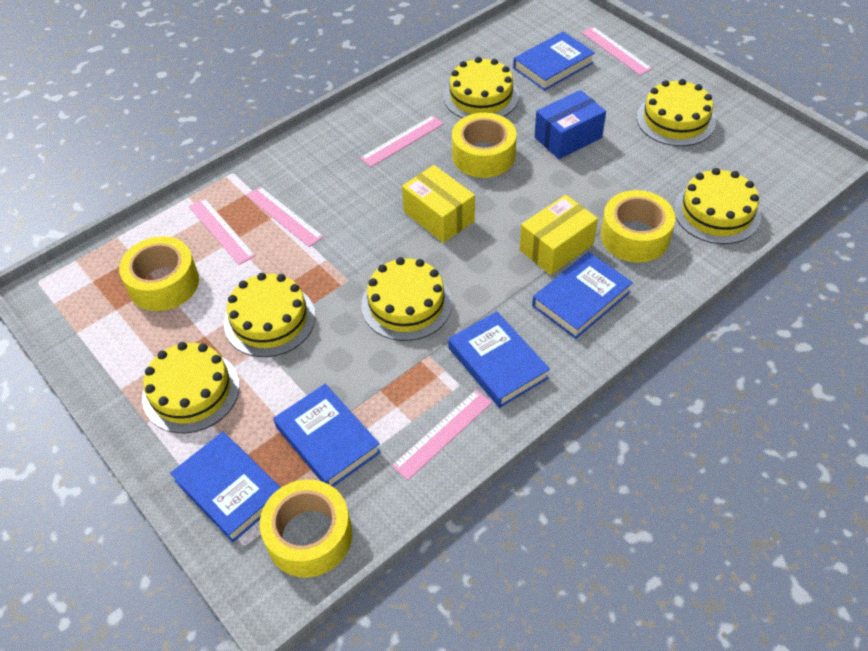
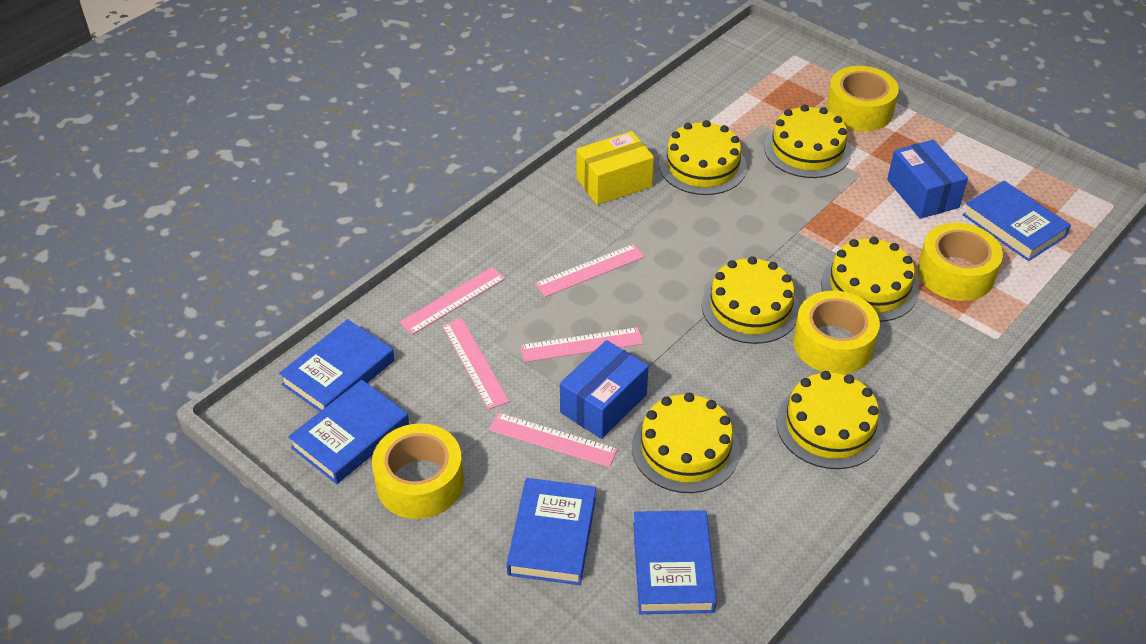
blue box: 1 -> 2
yellow box: 2 -> 1

